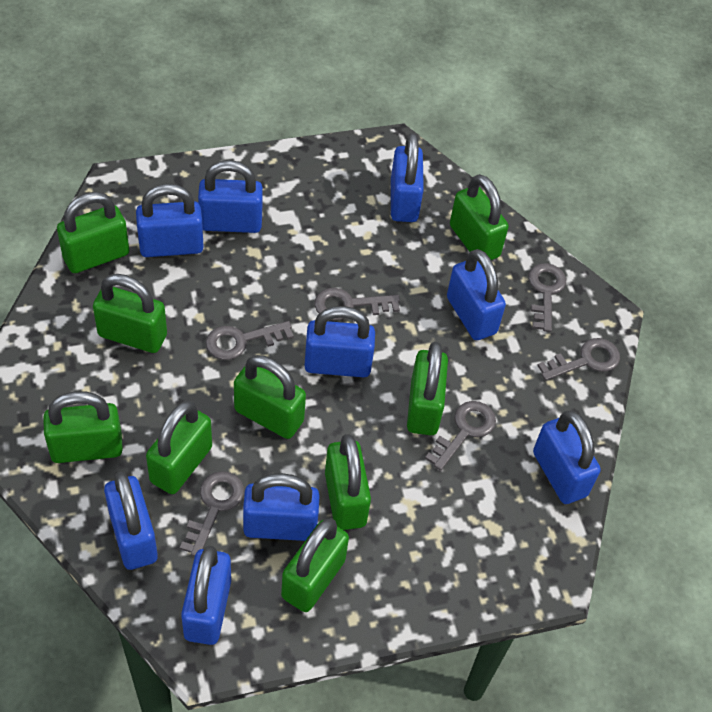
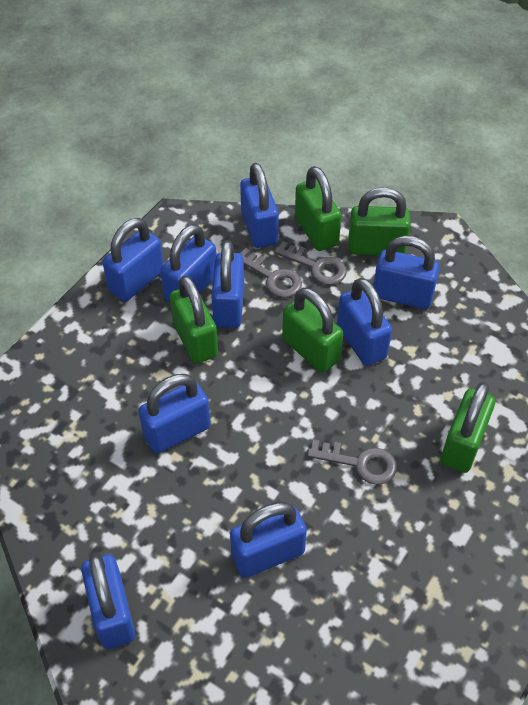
green padlock: 9 -> 5
grey key: 6 -> 3

